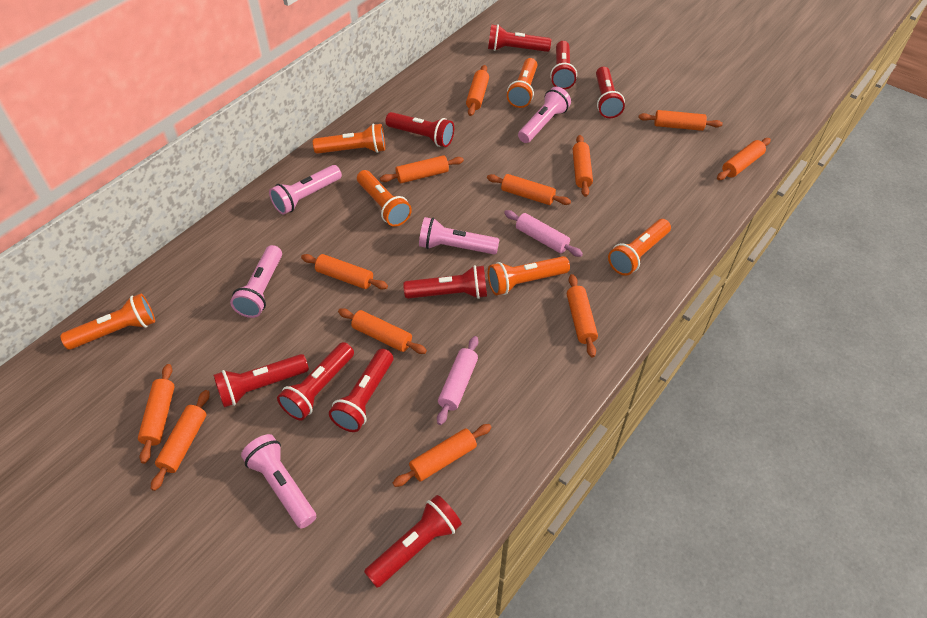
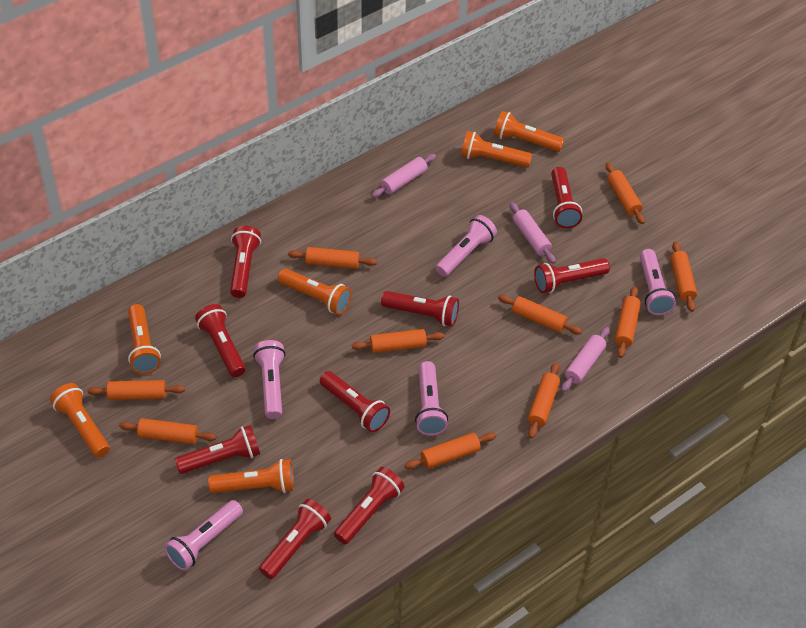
orange rolling pin: 12 -> 10
pink rolling pin: 2 -> 3

